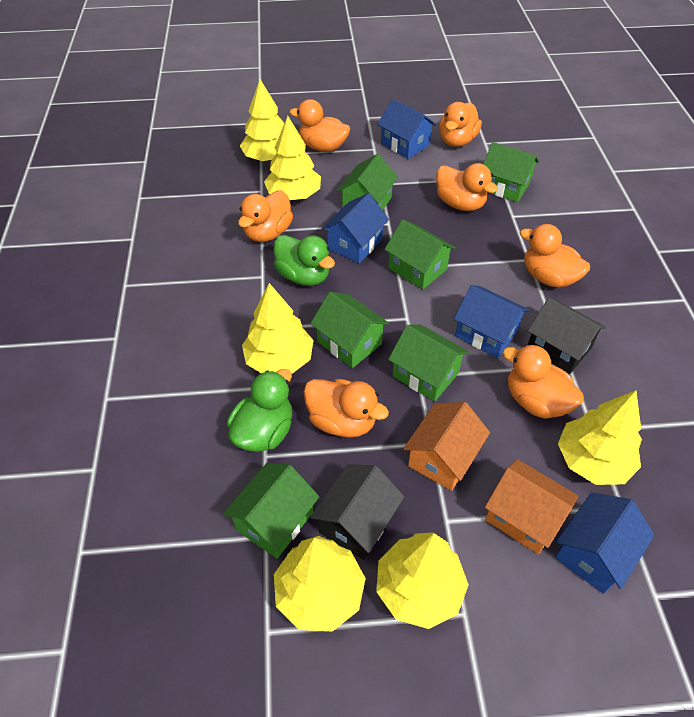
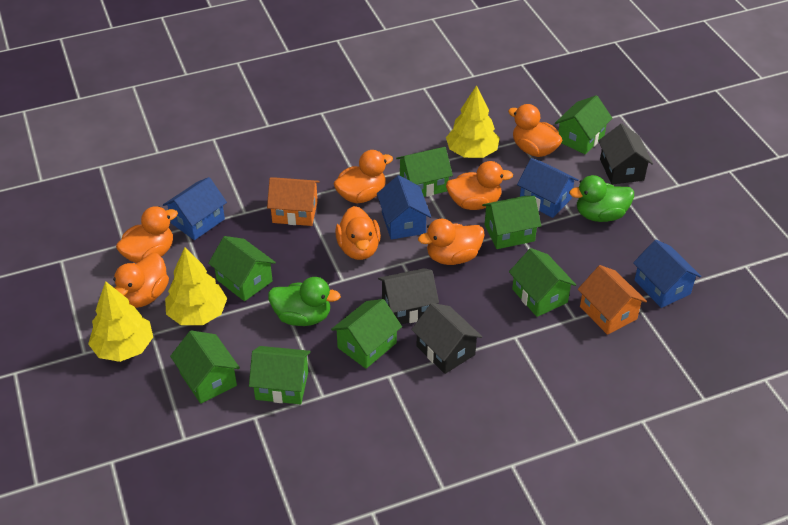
black house: 2 -> 3
green house: 6 -> 8
yellow tree: 6 -> 3

